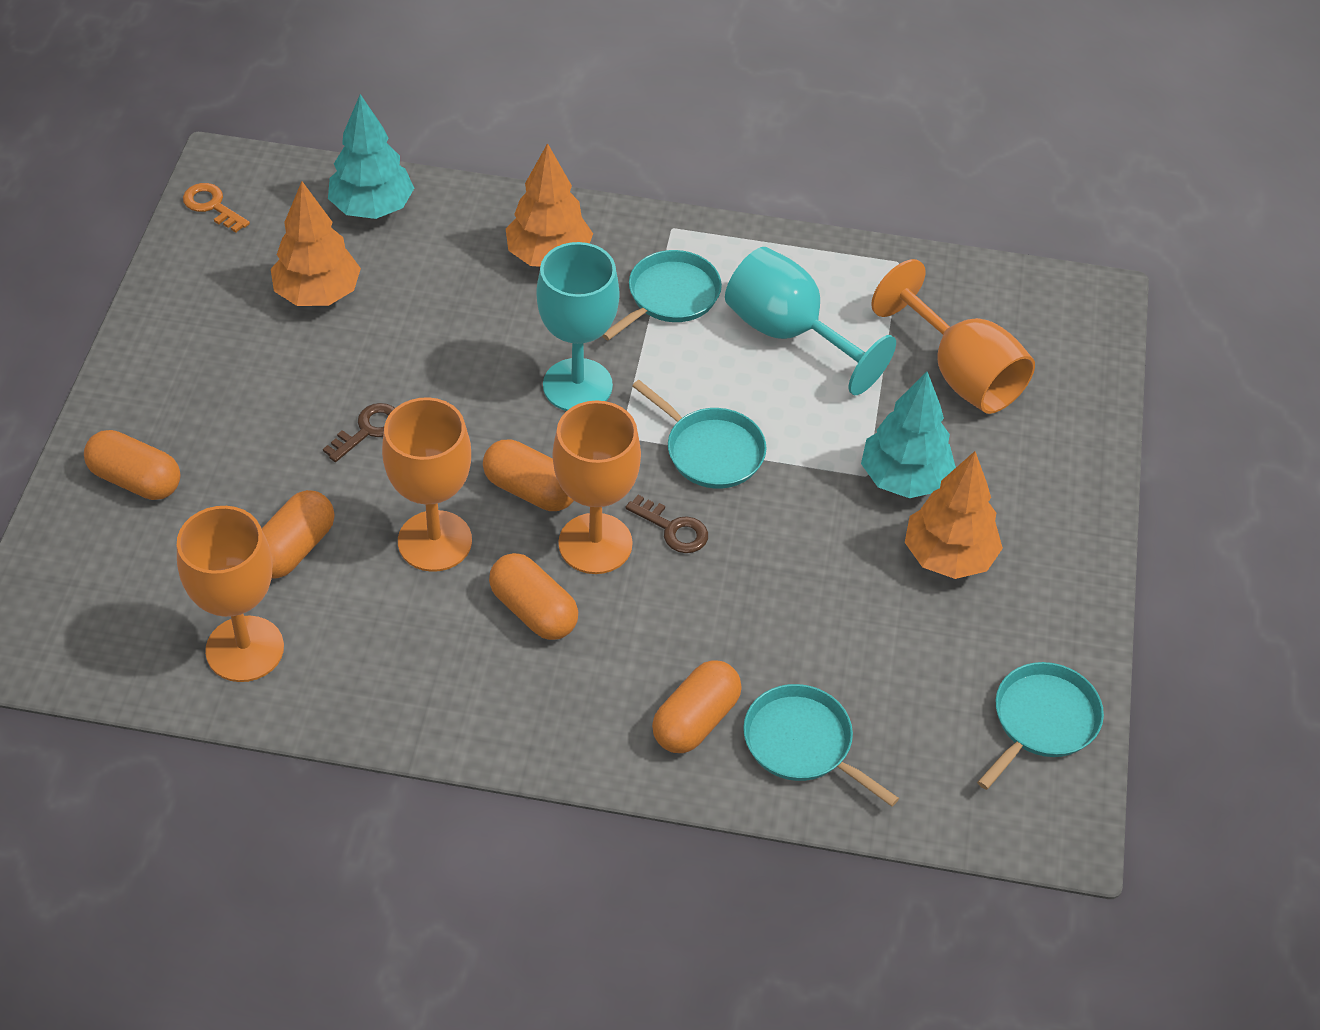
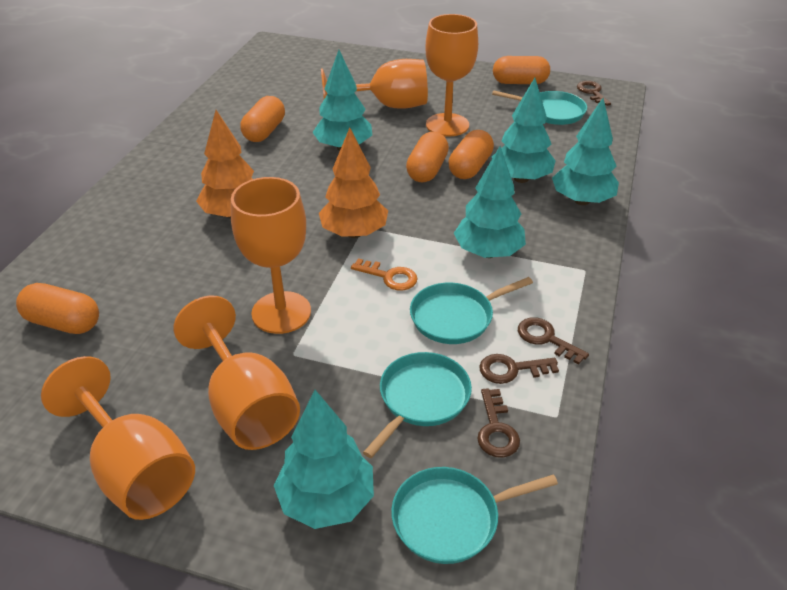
brown key: 2 -> 4
orange goblet: 4 -> 5
orange tree: 3 -> 2
turquoise goblet: 2 -> 0
turquoise tree: 2 -> 5

